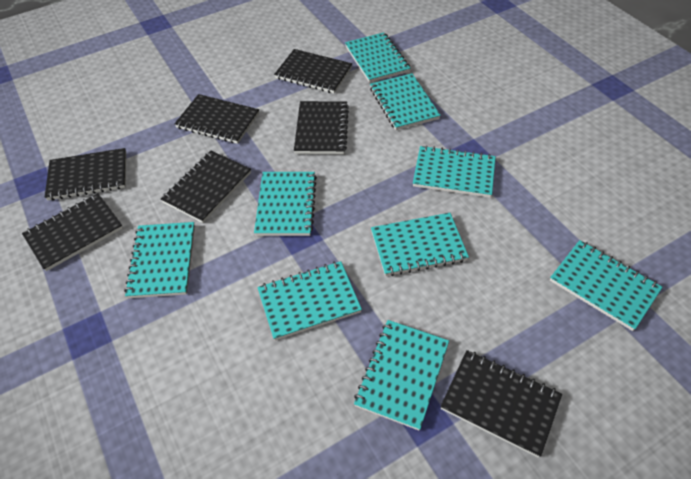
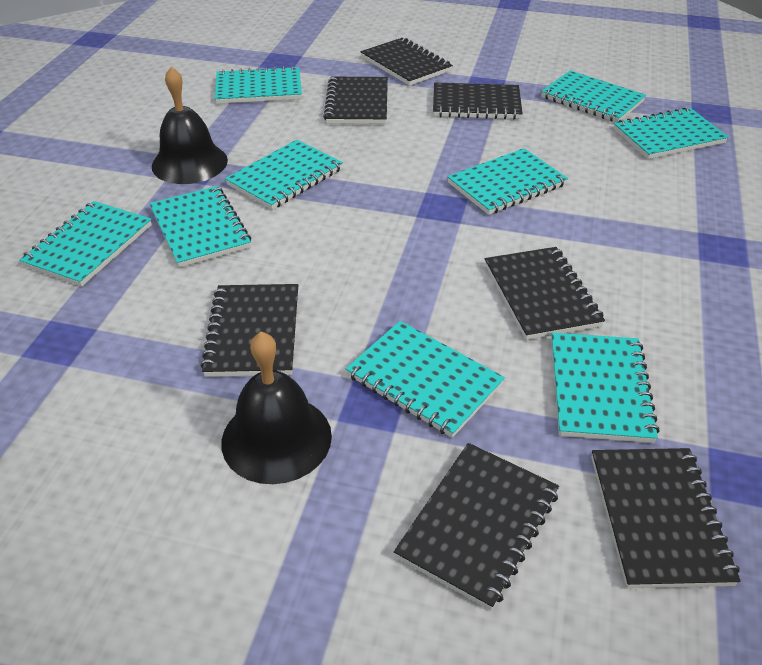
black bell: 0 -> 2

